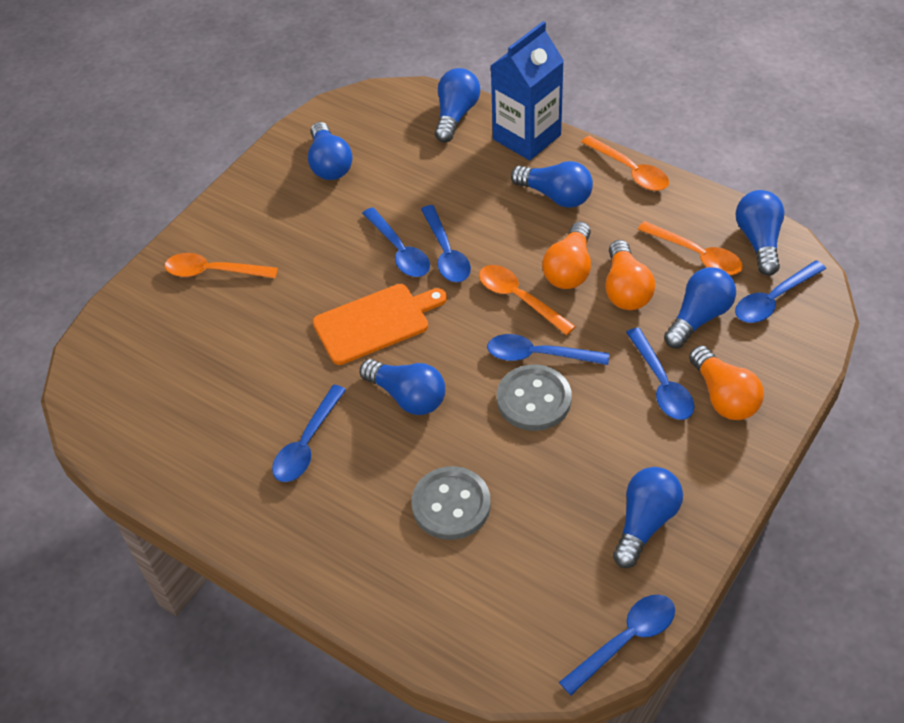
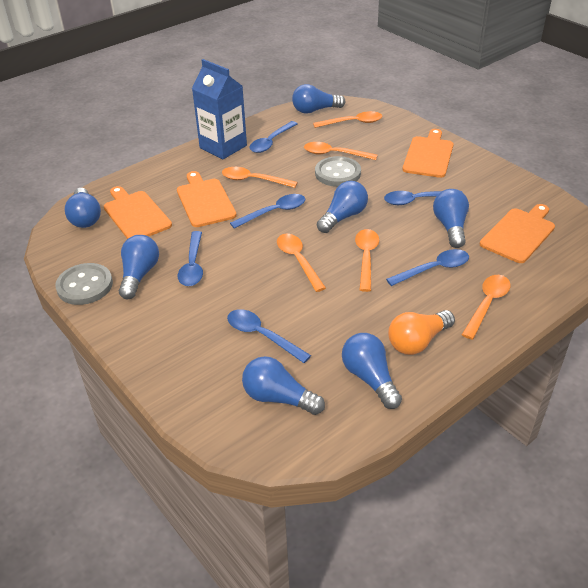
blue spoon: 7 -> 6
orange cutting board: 1 -> 4
orange light bulb: 3 -> 1
orange spoon: 4 -> 6

